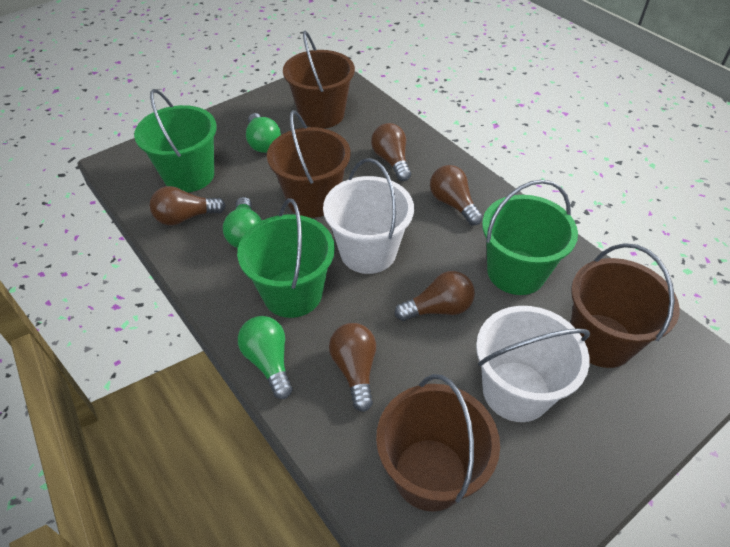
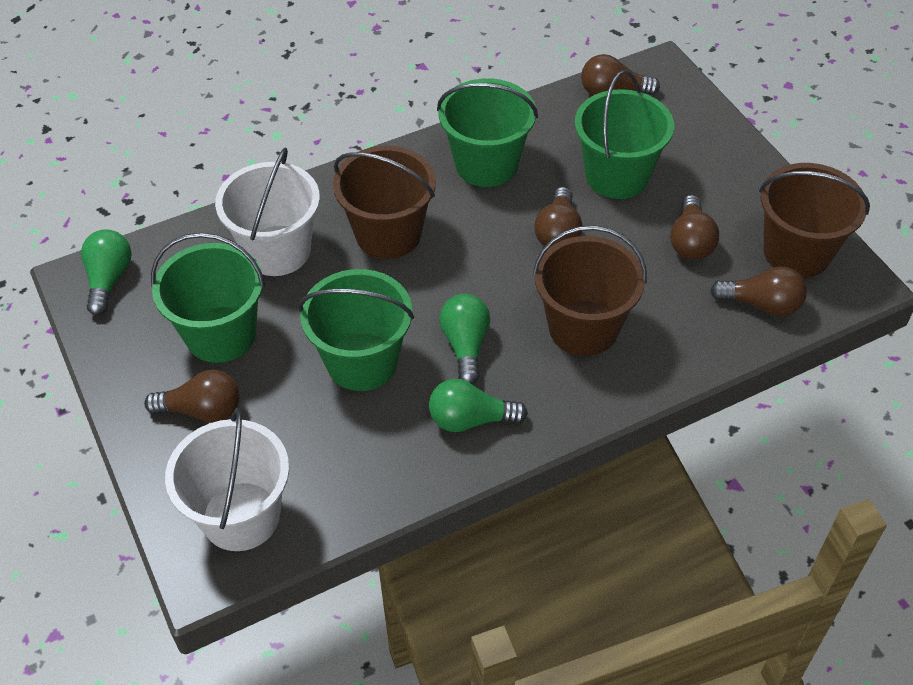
brown bucket: 4 -> 3
green bucket: 3 -> 4

